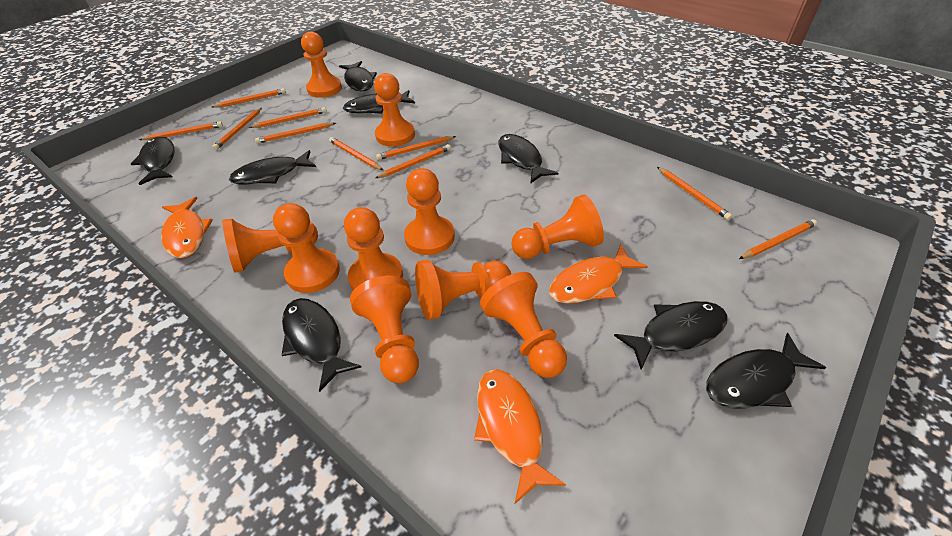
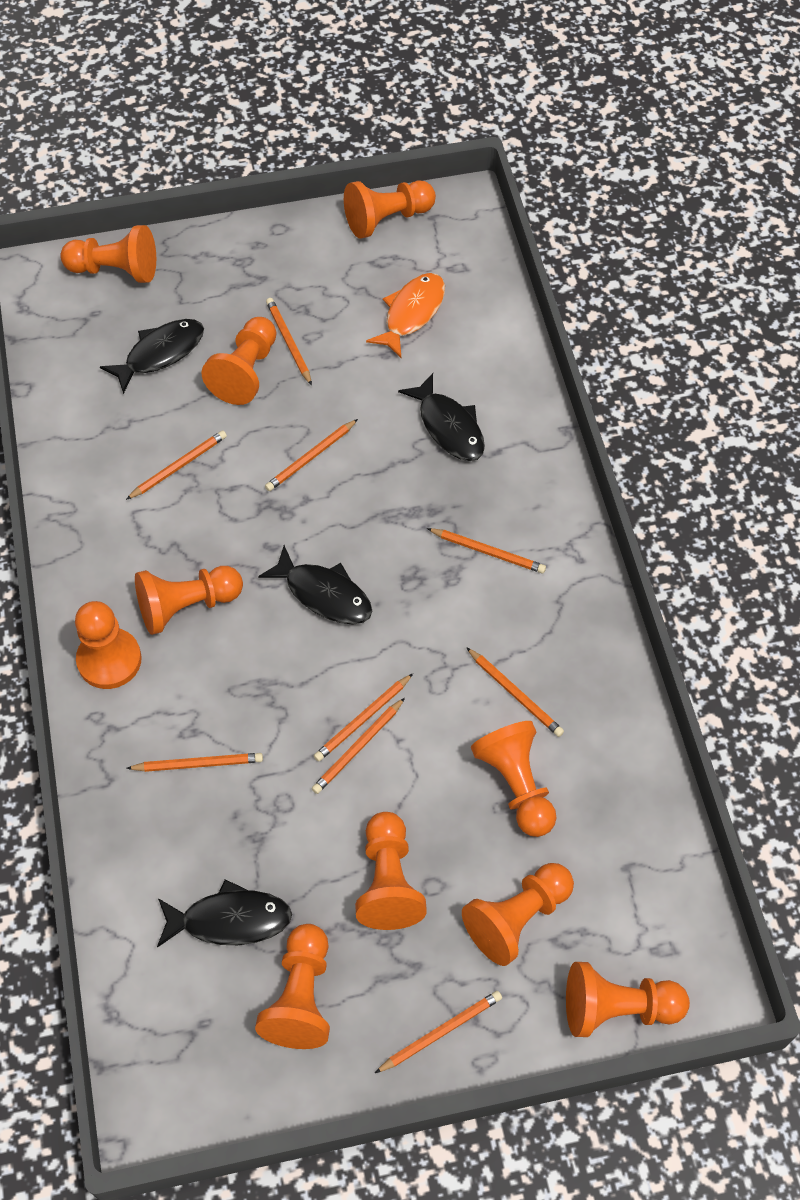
black fish: 8 -> 4
orange fish: 3 -> 1
orange pencil: 10 -> 9

